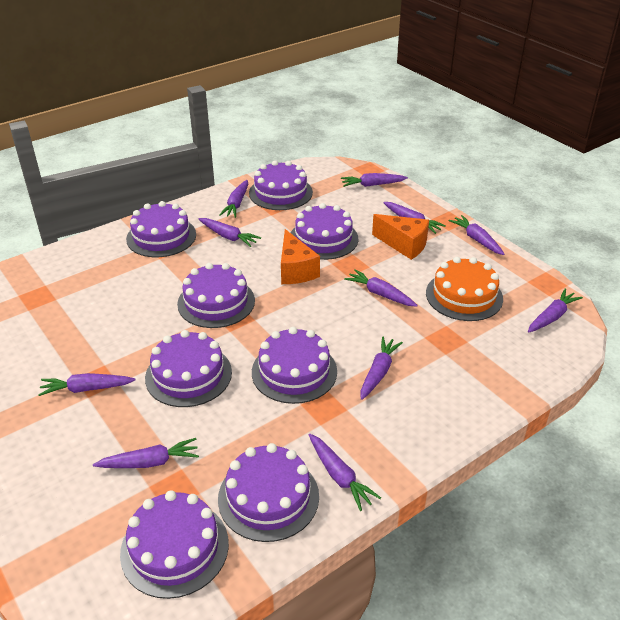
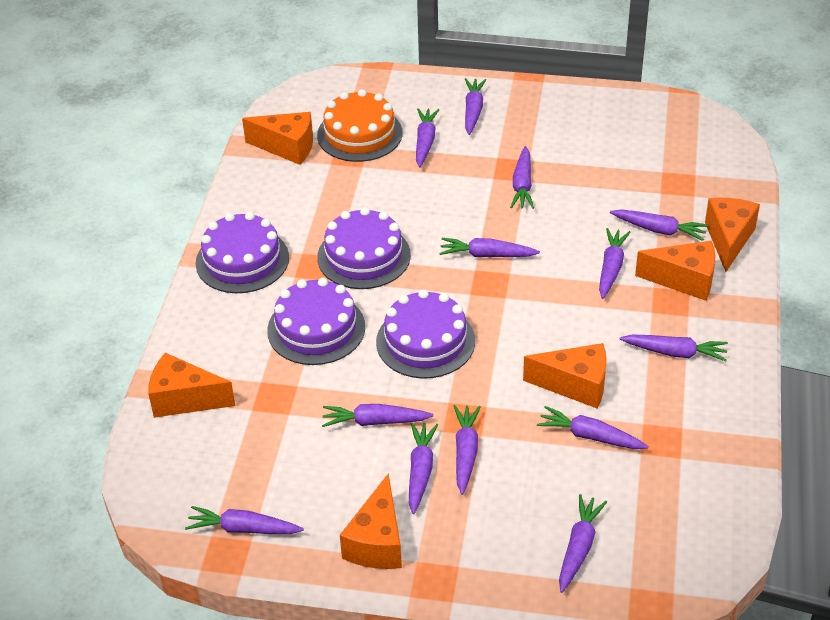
orange cheese: 2 -> 6
purple cake: 8 -> 4
purple carrot: 11 -> 13

